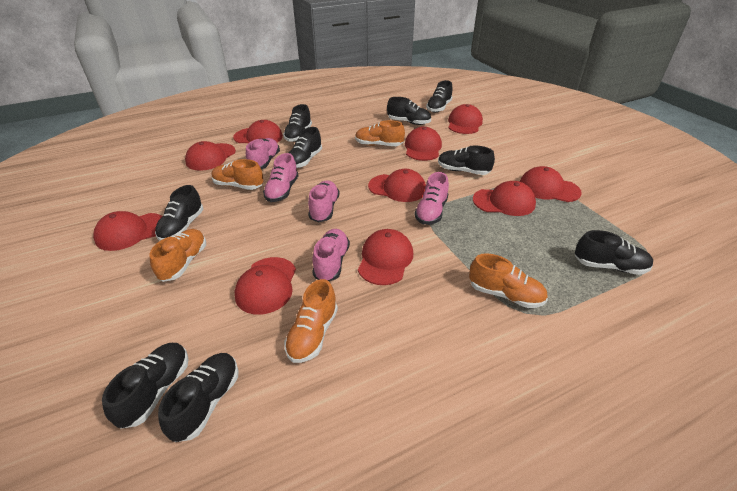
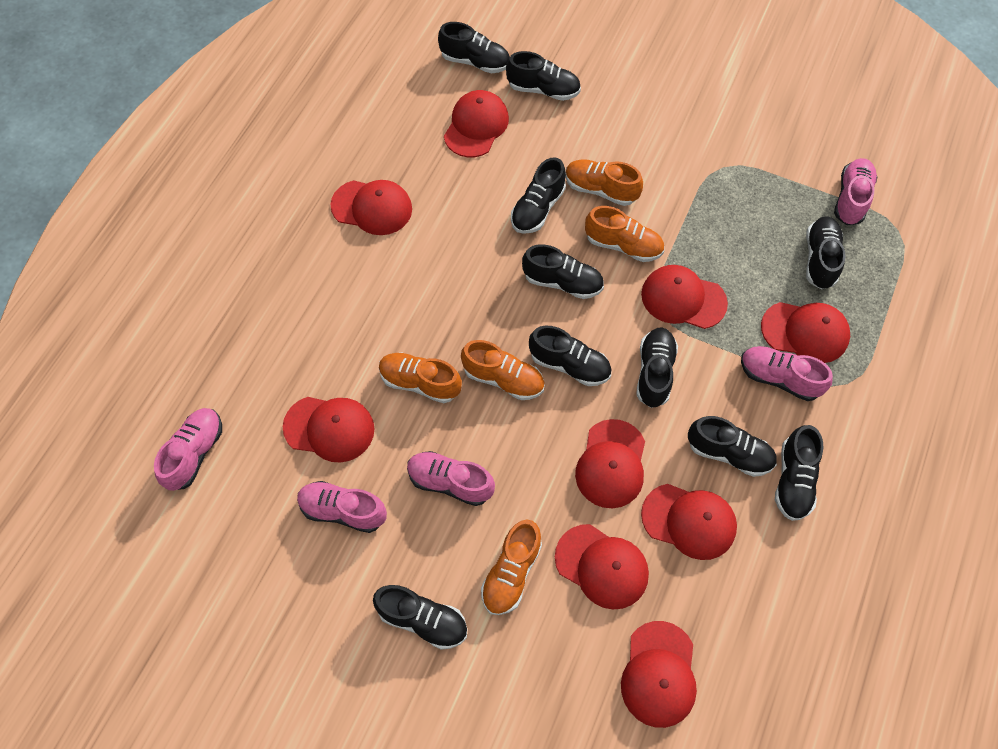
black shoe: 9 -> 10
red cap: 10 -> 9

